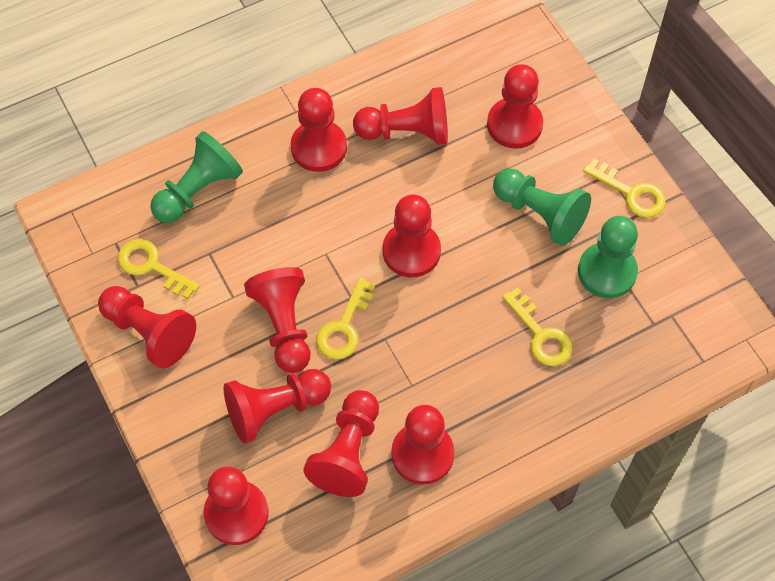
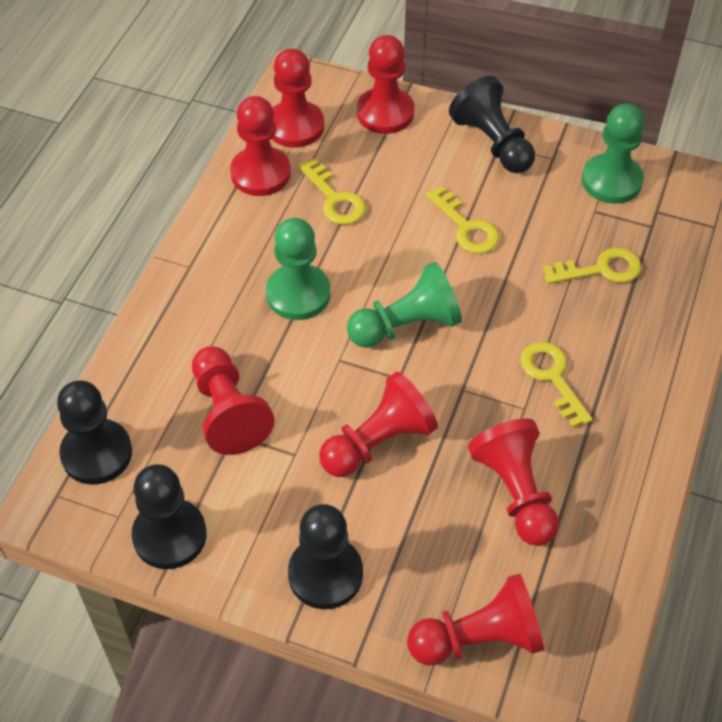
black pawn: 0 -> 4
red pawn: 10 -> 7

